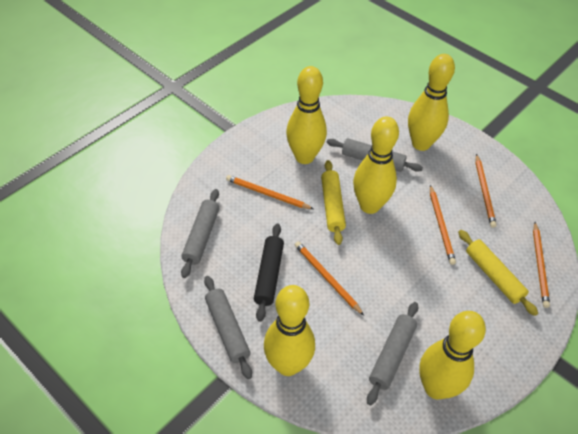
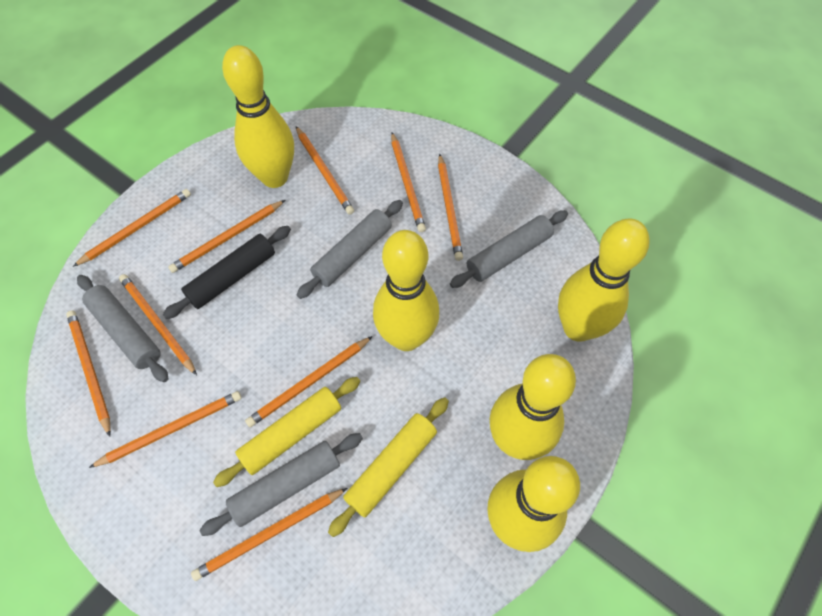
orange pencil: 5 -> 10

